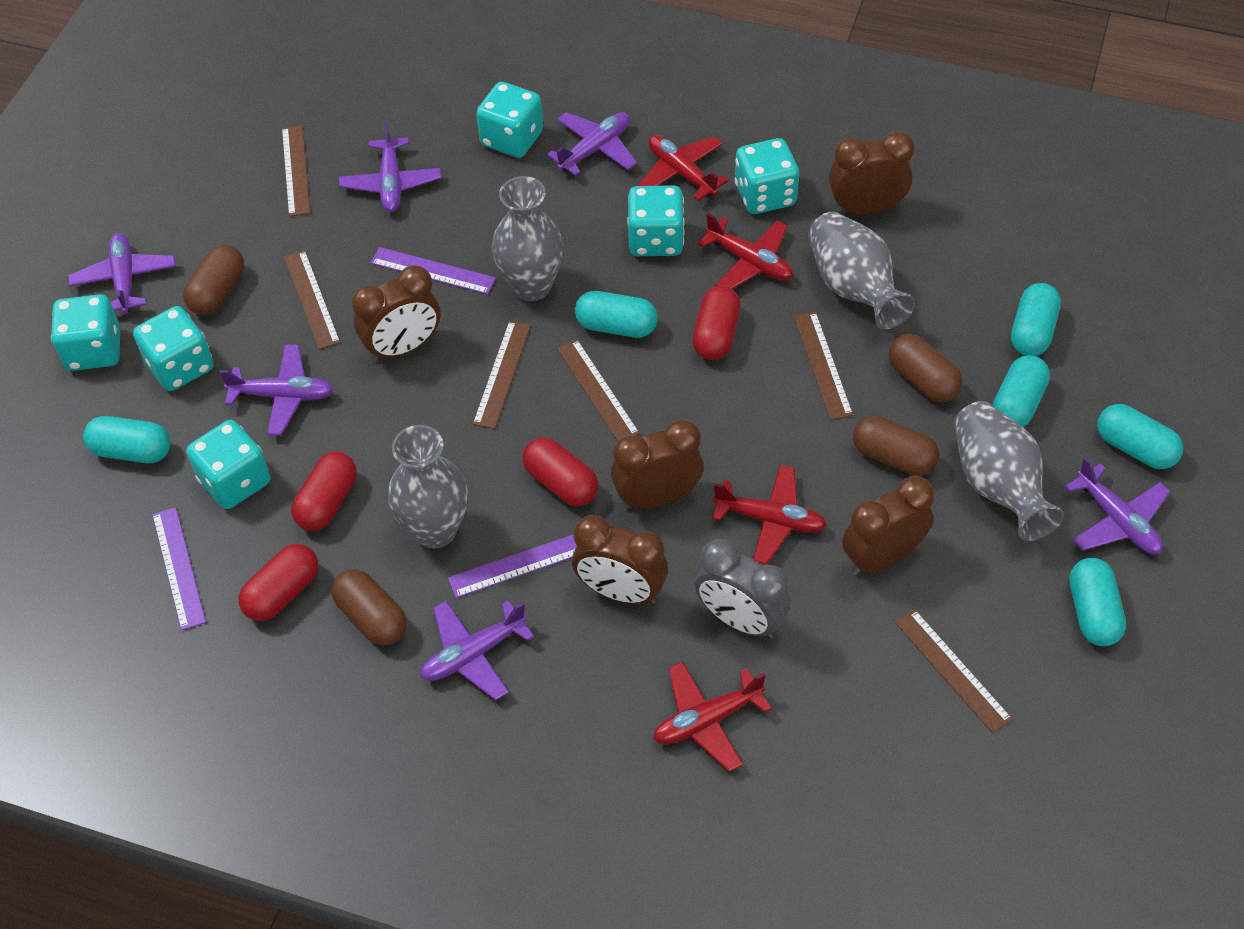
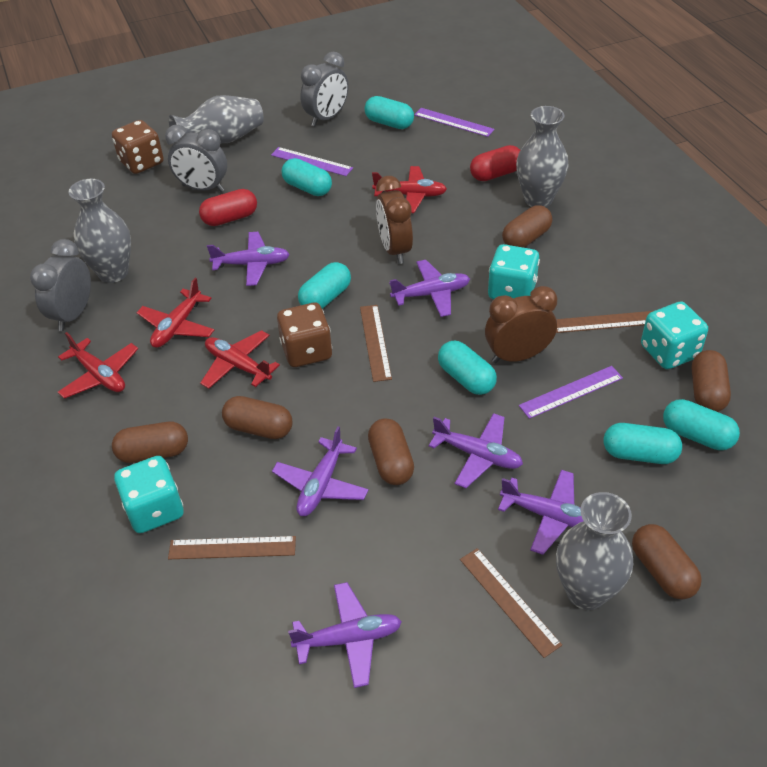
brown capsule: 4 -> 6
brown clock: 5 -> 2
brown dice: 0 -> 2
brown ruler: 6 -> 4
grey clock: 1 -> 3
red capsule: 4 -> 2
turquoise dice: 6 -> 3

